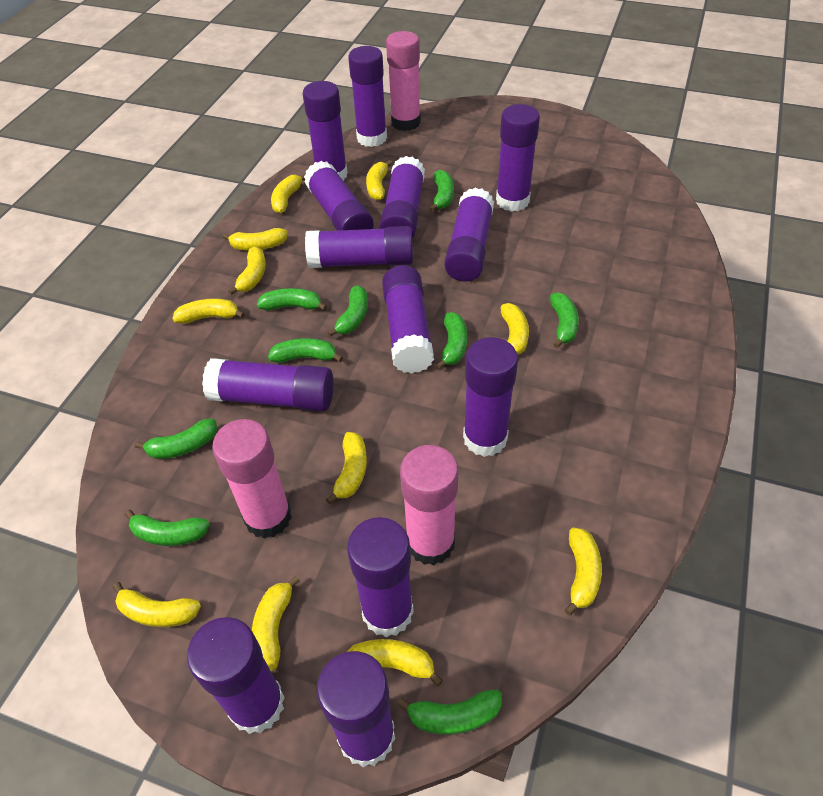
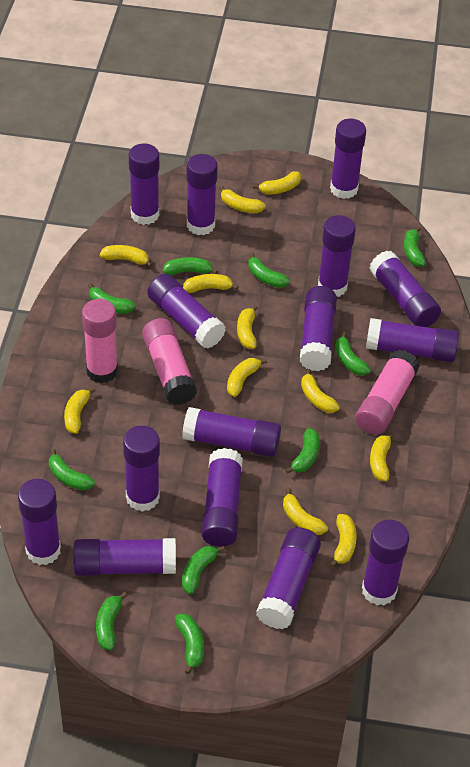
green banana: 9 -> 10
purple glue stick: 13 -> 15

